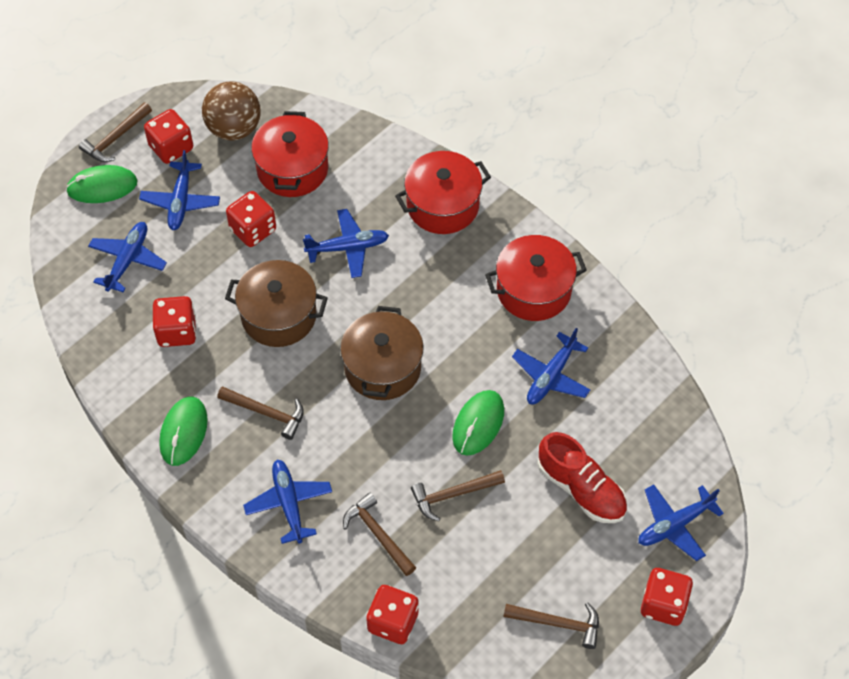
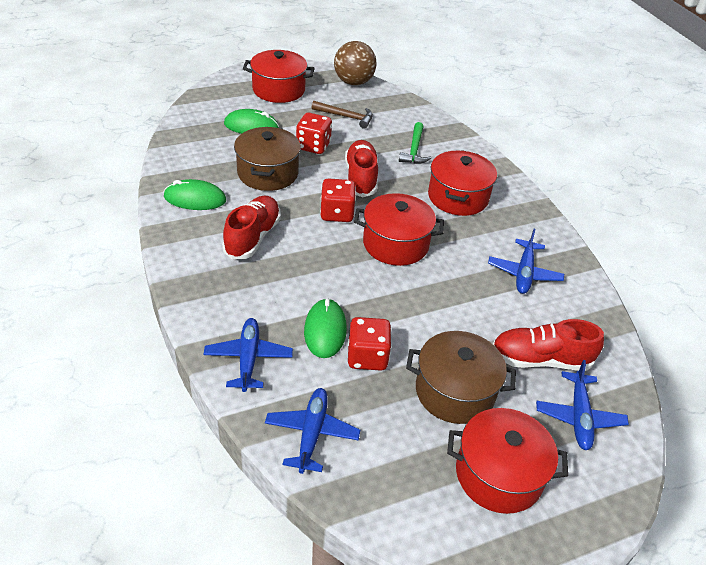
blue plane: 6 -> 4
brown hammer: 5 -> 1
green hammer: 0 -> 1
red dice: 5 -> 3
red pot: 3 -> 4
red shoe: 1 -> 3

